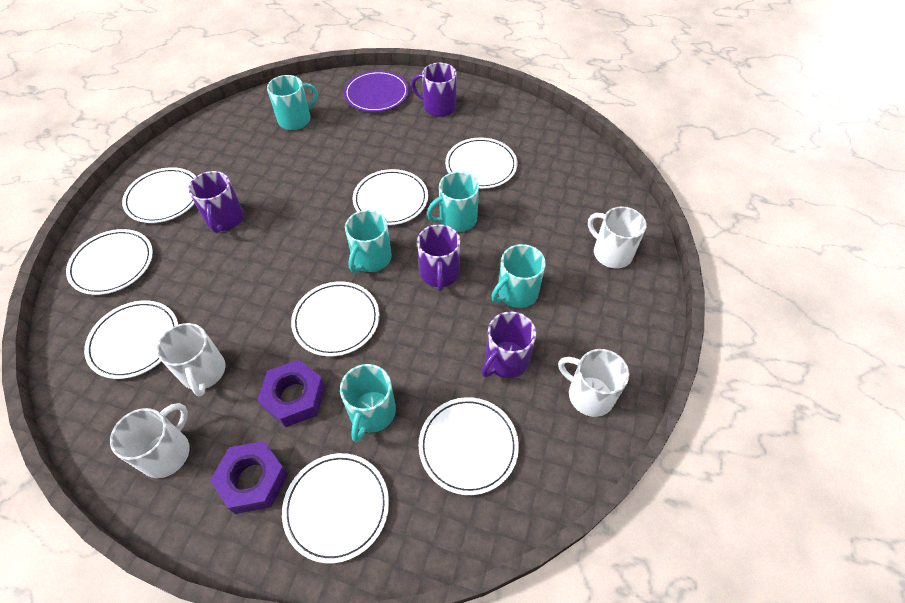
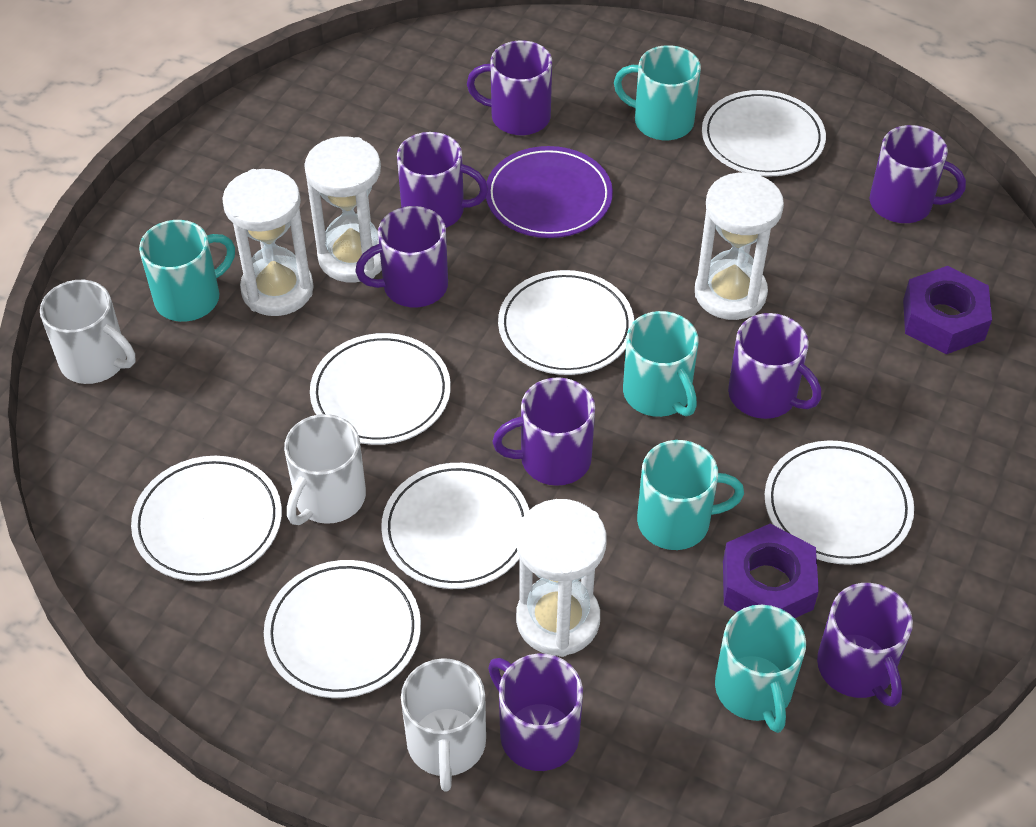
purple mug: 4 -> 8
white hourglass: 0 -> 4
white mug: 4 -> 3
white plate: 8 -> 7

